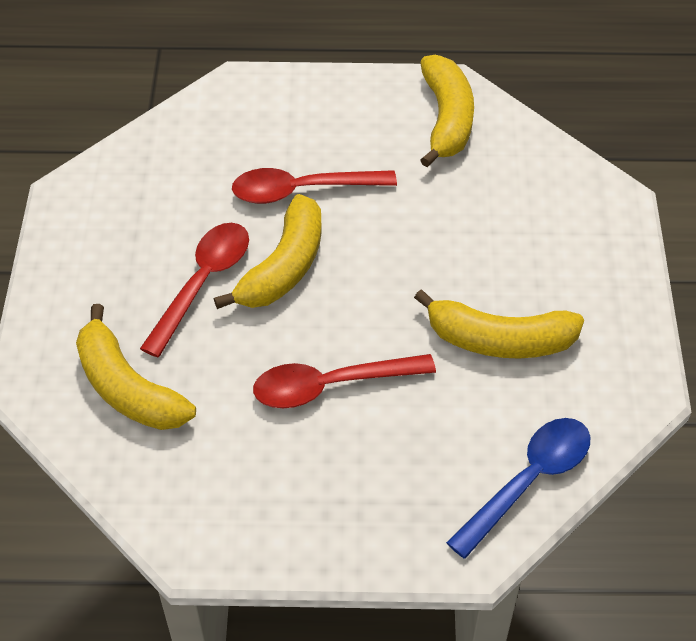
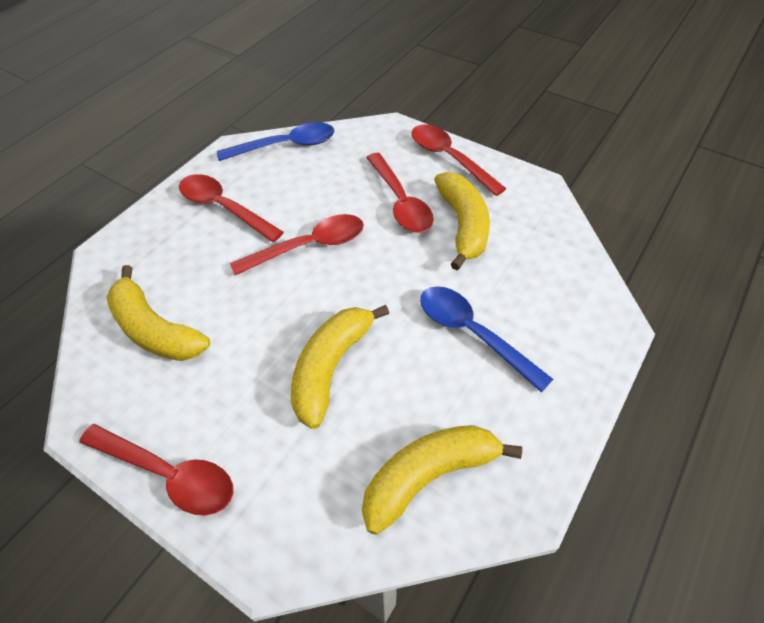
blue spoon: 1 -> 2
red spoon: 3 -> 5

